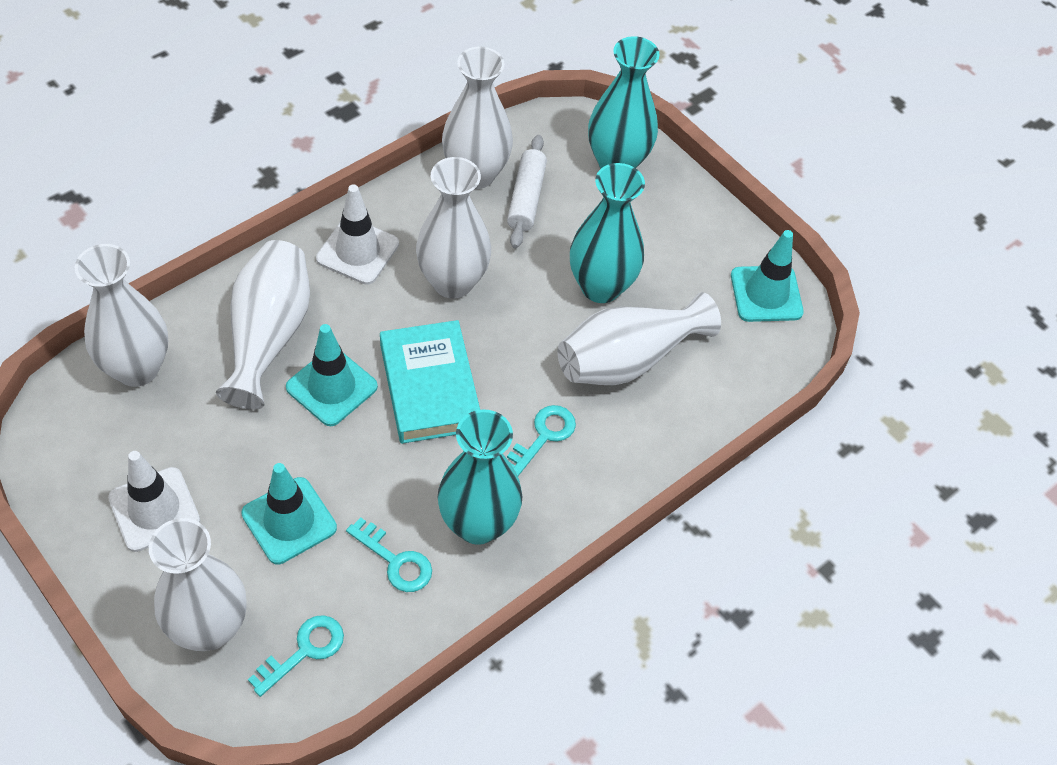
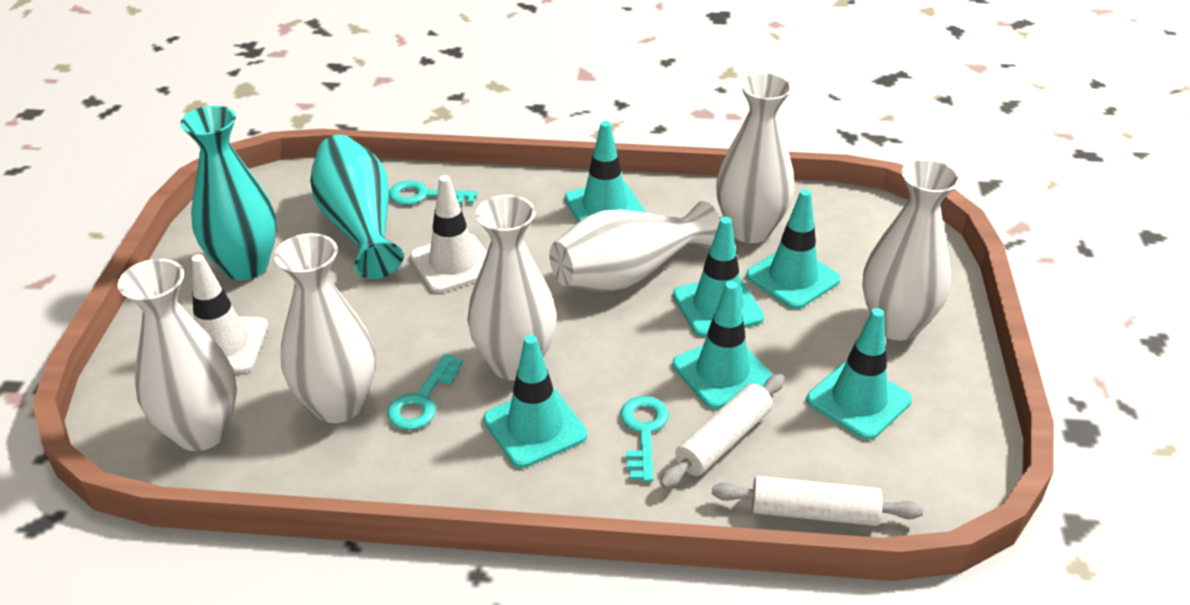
turquoise book: 1 -> 0
turquoise traffic cone: 3 -> 6
turquoise vase: 3 -> 2
white rolling pin: 1 -> 2

